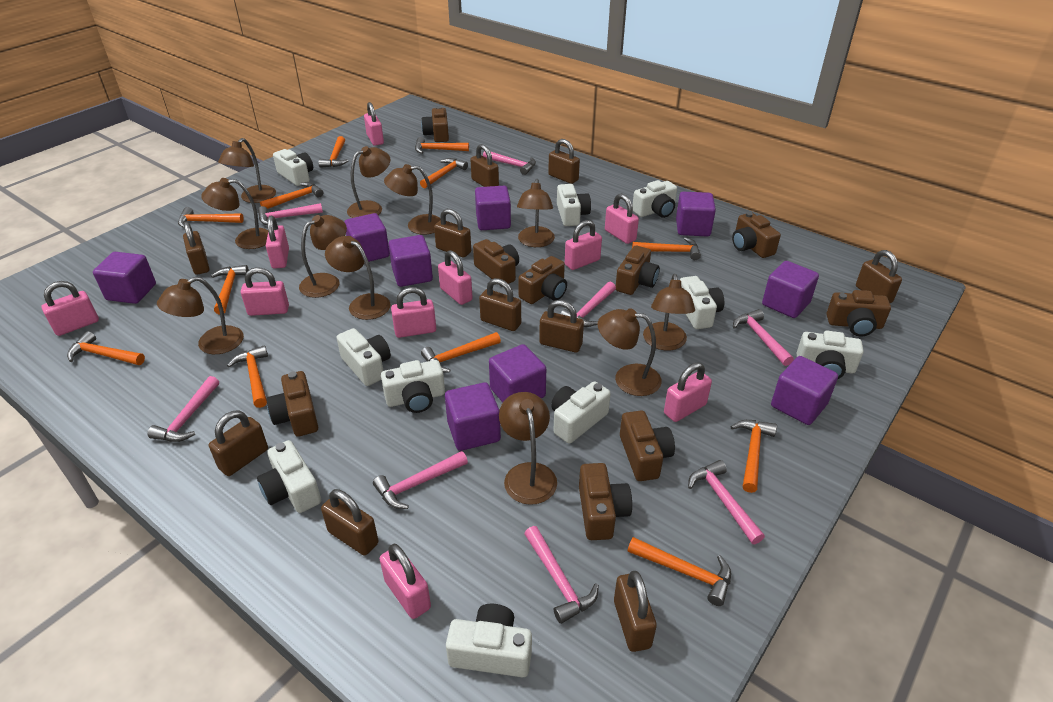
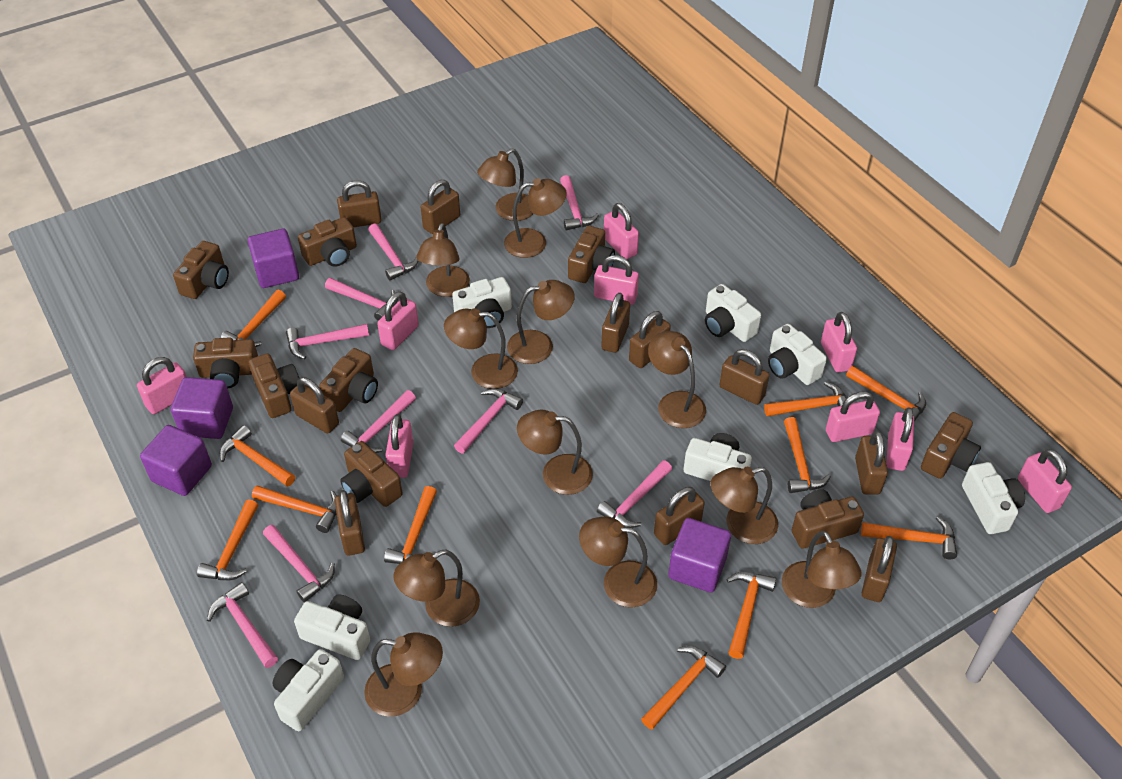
brown lamp: 11 -> 12
orange hammer: 12 -> 11
pink hammer: 8 -> 9
pink padlock: 10 -> 9
purple cube: 9 -> 4
white camera: 10 -> 7

